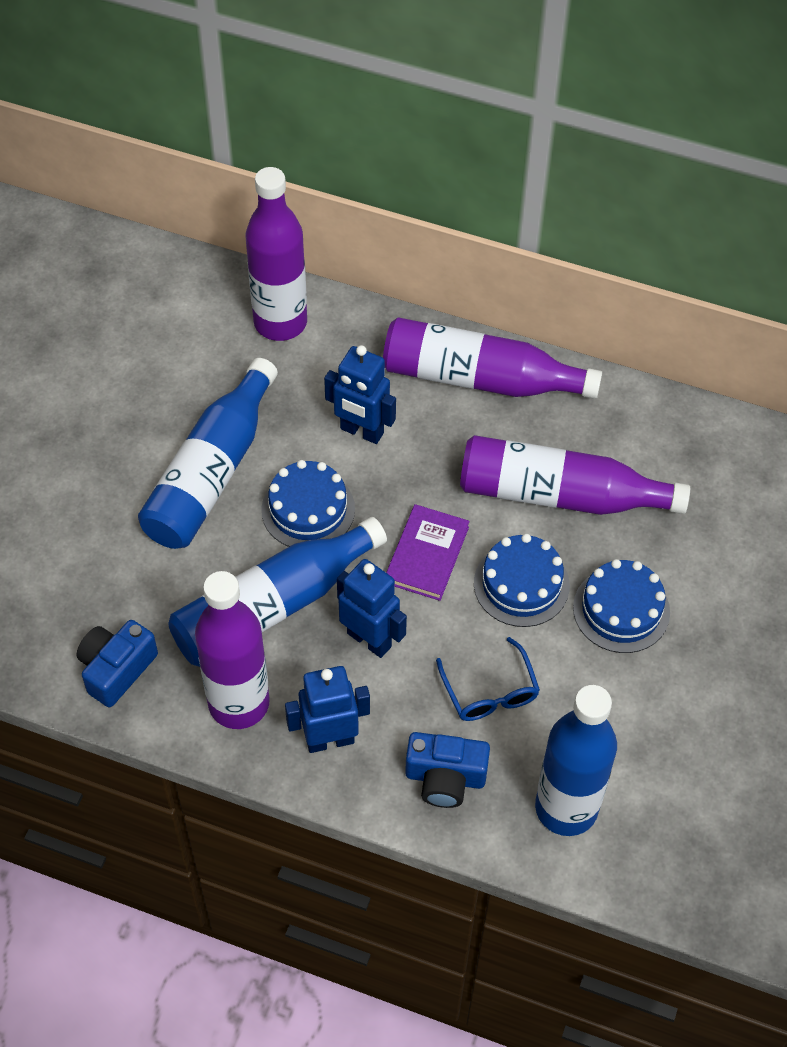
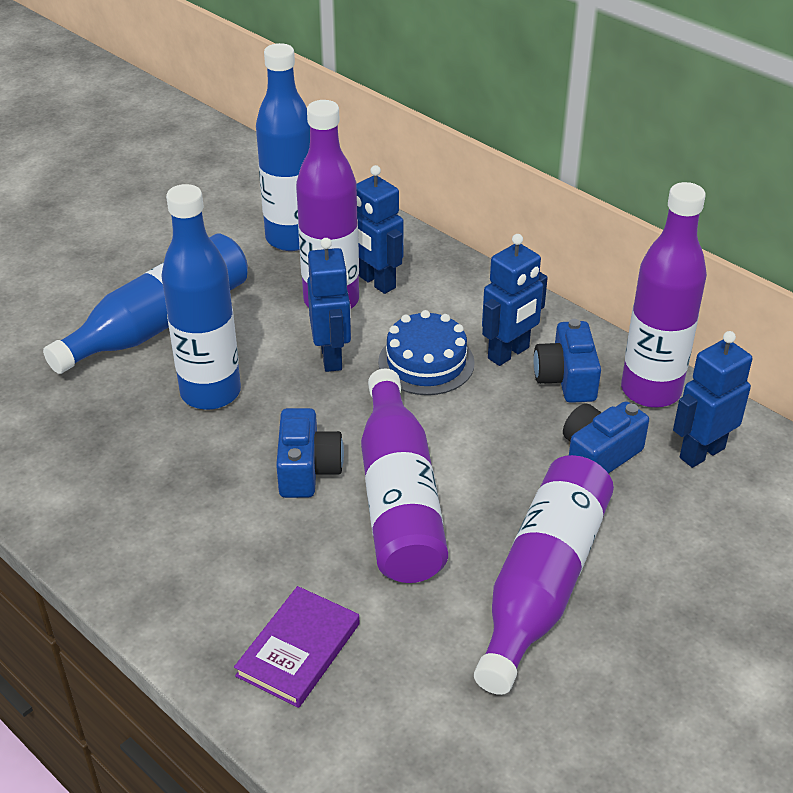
blue cake: 3 -> 1
blue camera: 2 -> 3
blue glasses: 1 -> 0
blue robot: 3 -> 4

